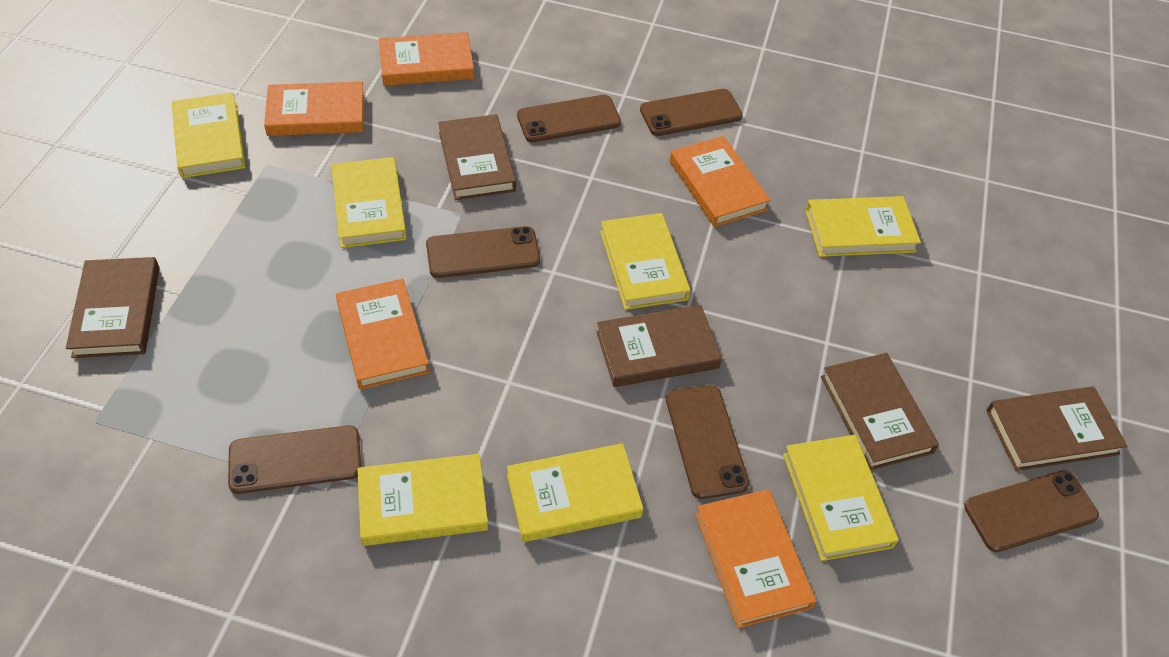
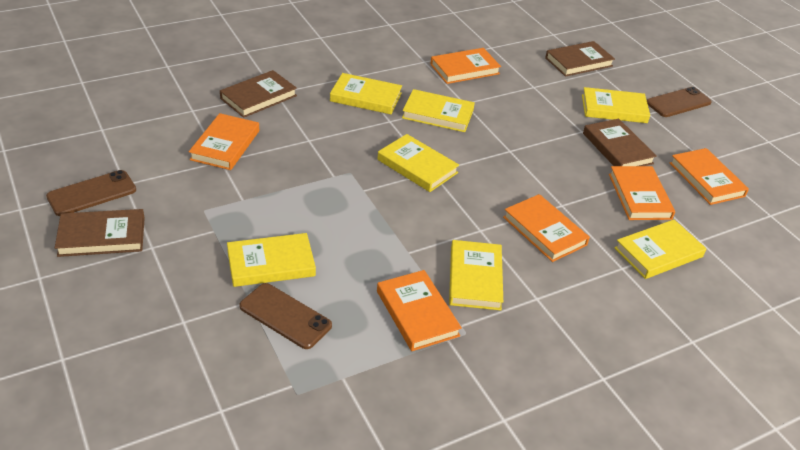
brown book: 5 -> 4
brown phone: 6 -> 3
orange book: 5 -> 6

